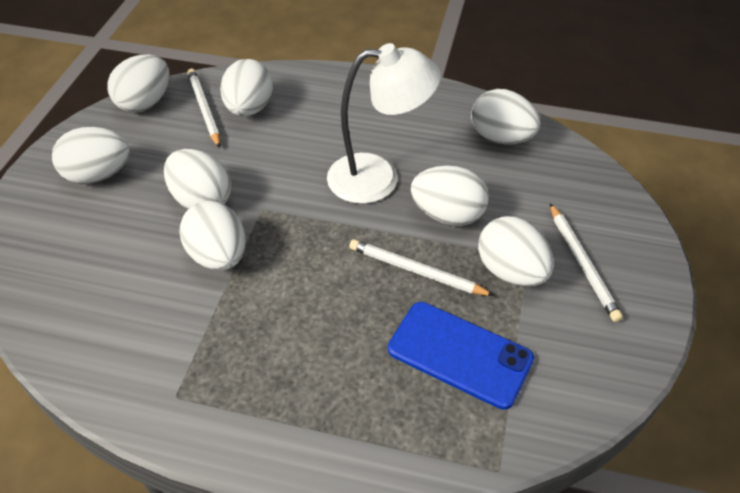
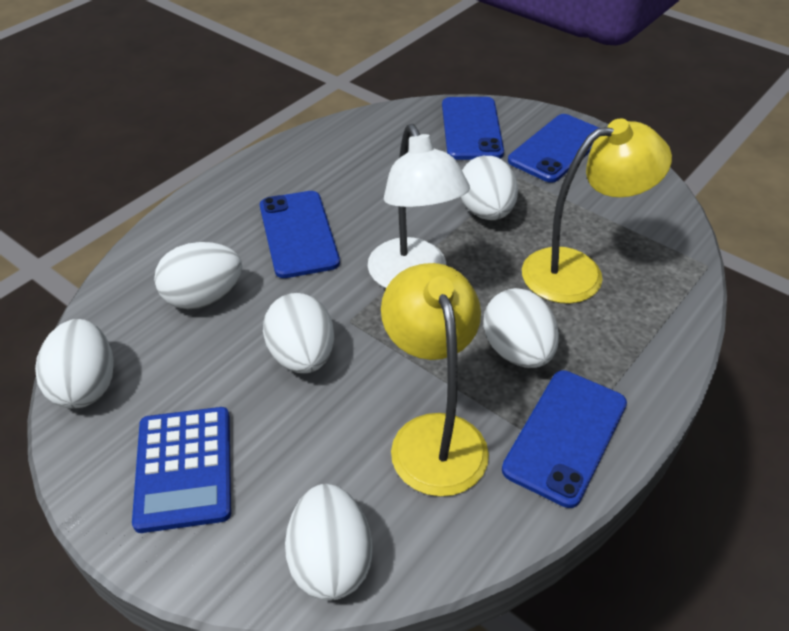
blue calculator: 0 -> 1
blue phone: 1 -> 4
white egg: 8 -> 6
white pencil: 3 -> 0
yellow lamp: 0 -> 2

